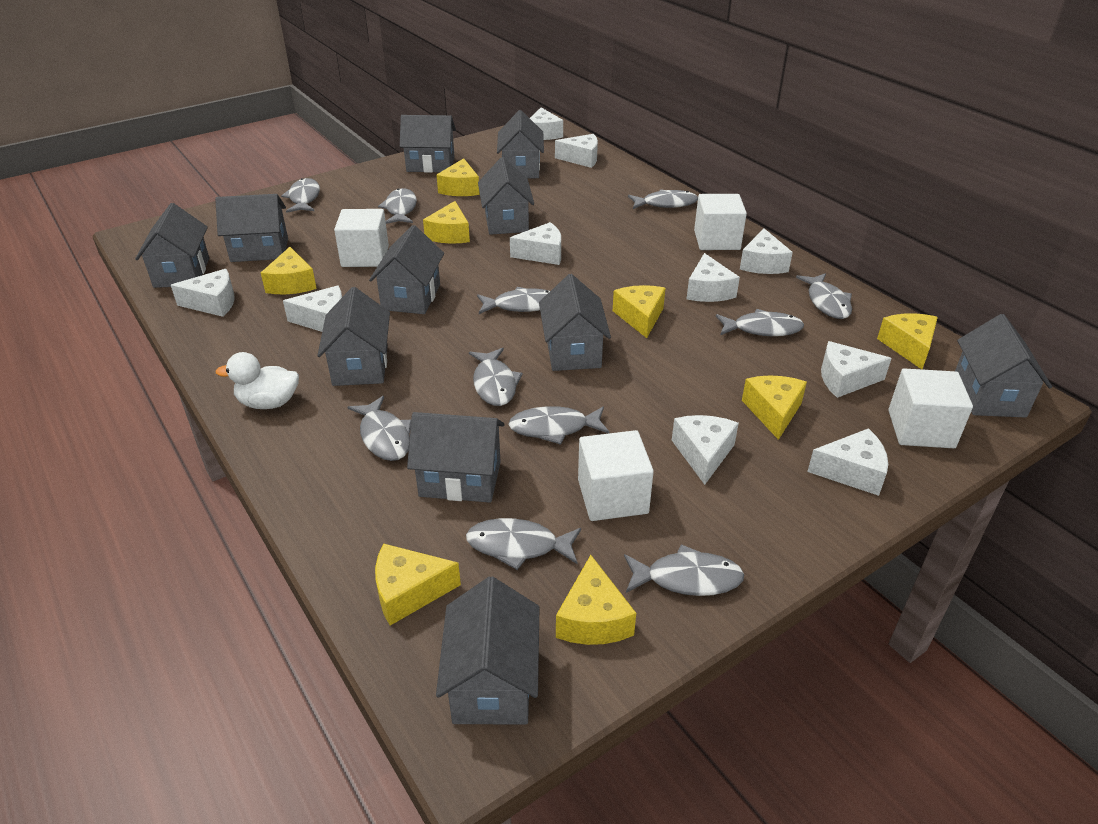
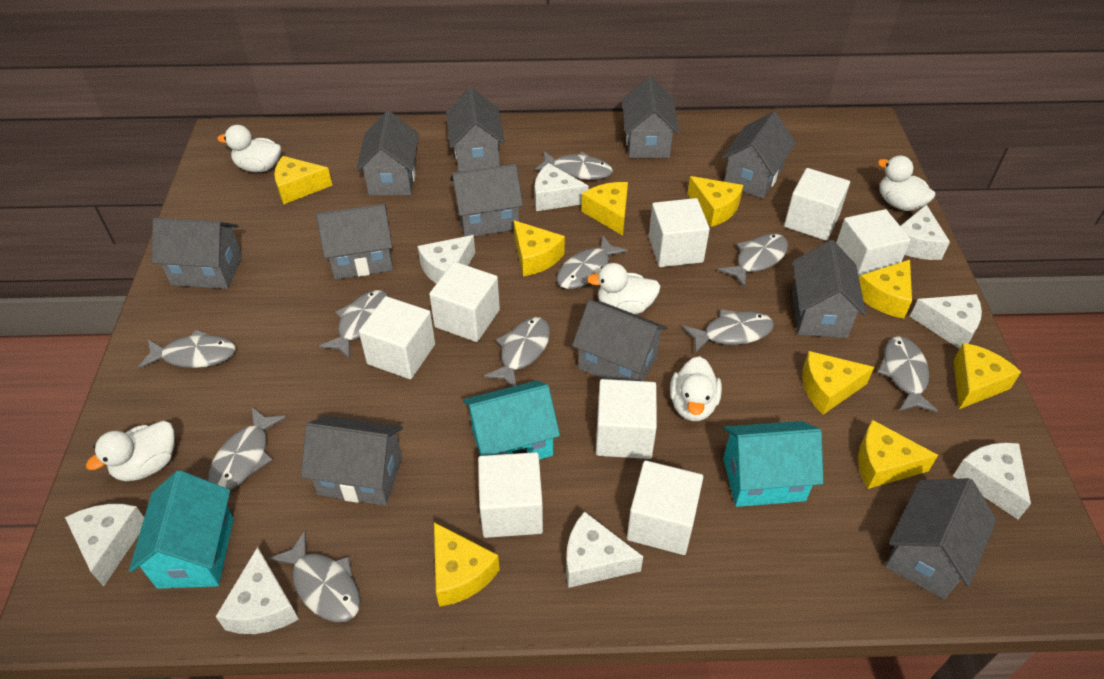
grey fish: 11 -> 10
turquoise house: 0 -> 3
white cheese: 10 -> 8
white cube: 4 -> 8
white duck: 1 -> 5
yellow cheese: 8 -> 9

